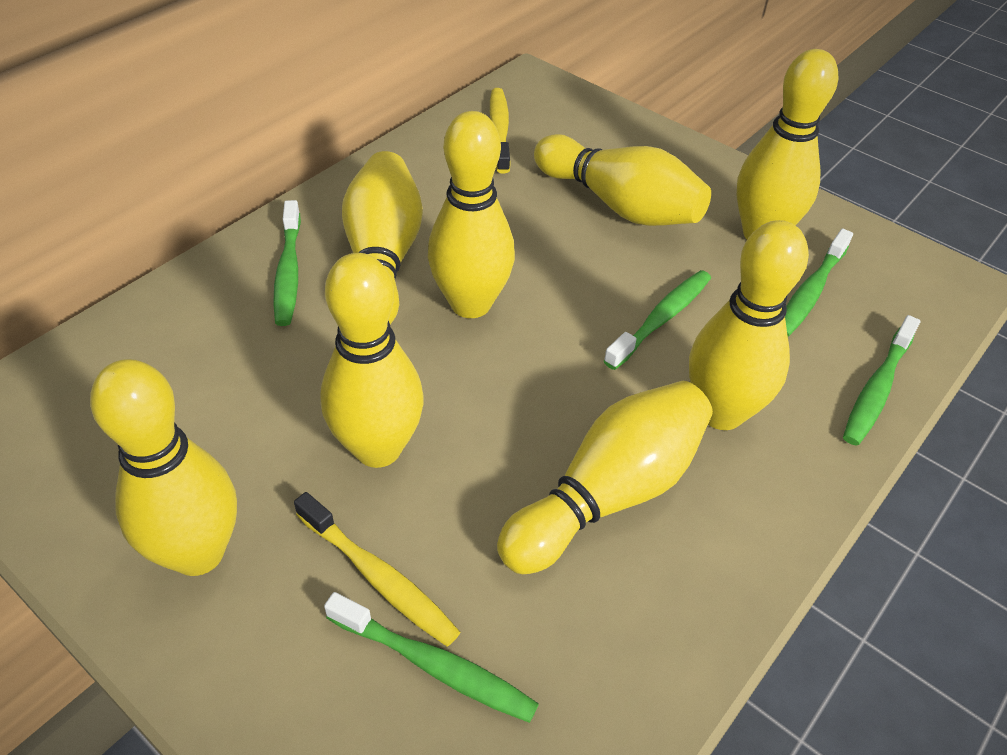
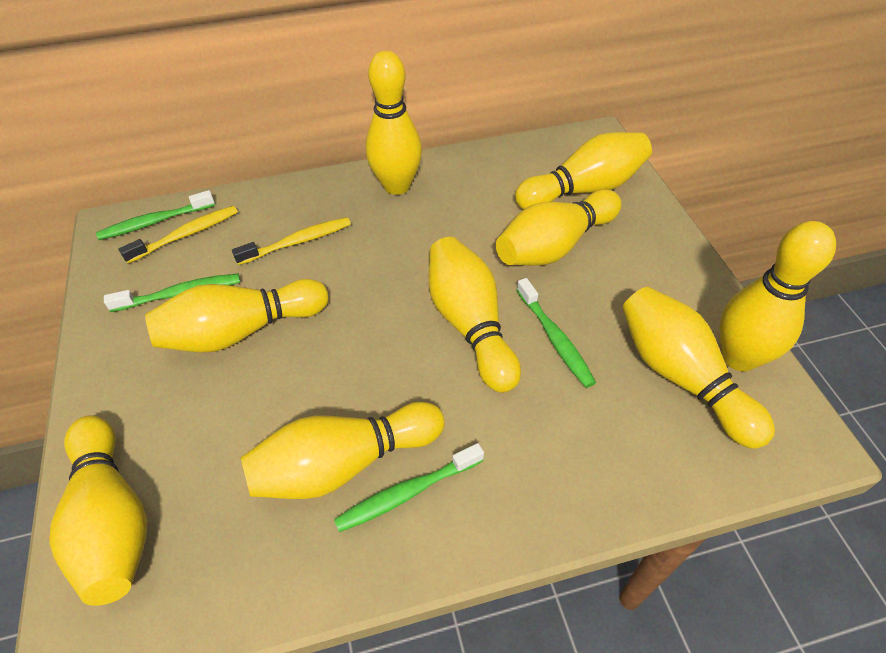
green toothbrush: 5 -> 4
yellow bowling pin: 8 -> 9

